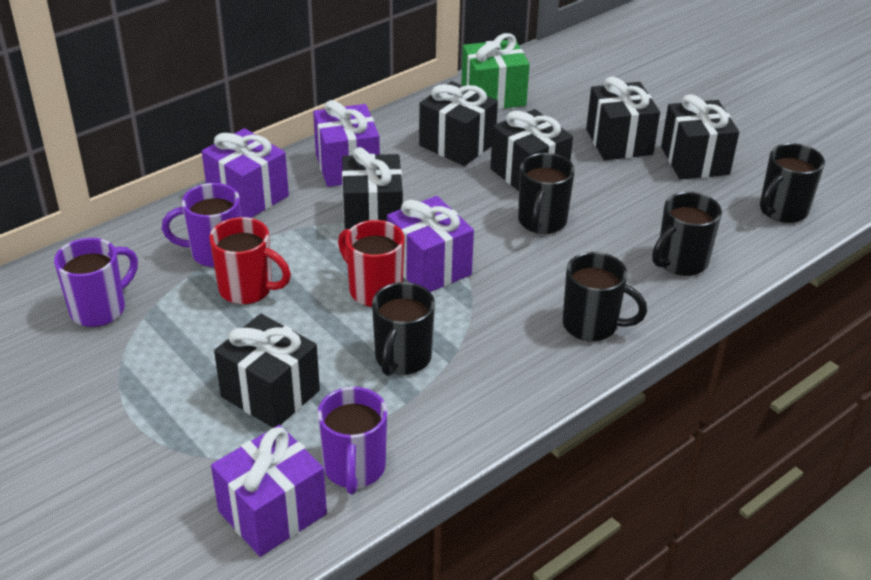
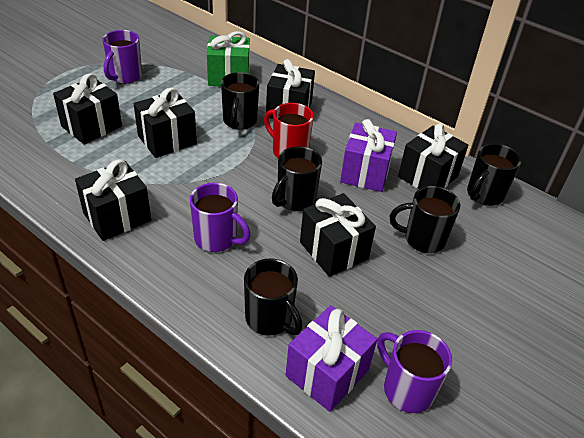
purple gift: 4 -> 2
red mug: 2 -> 1

